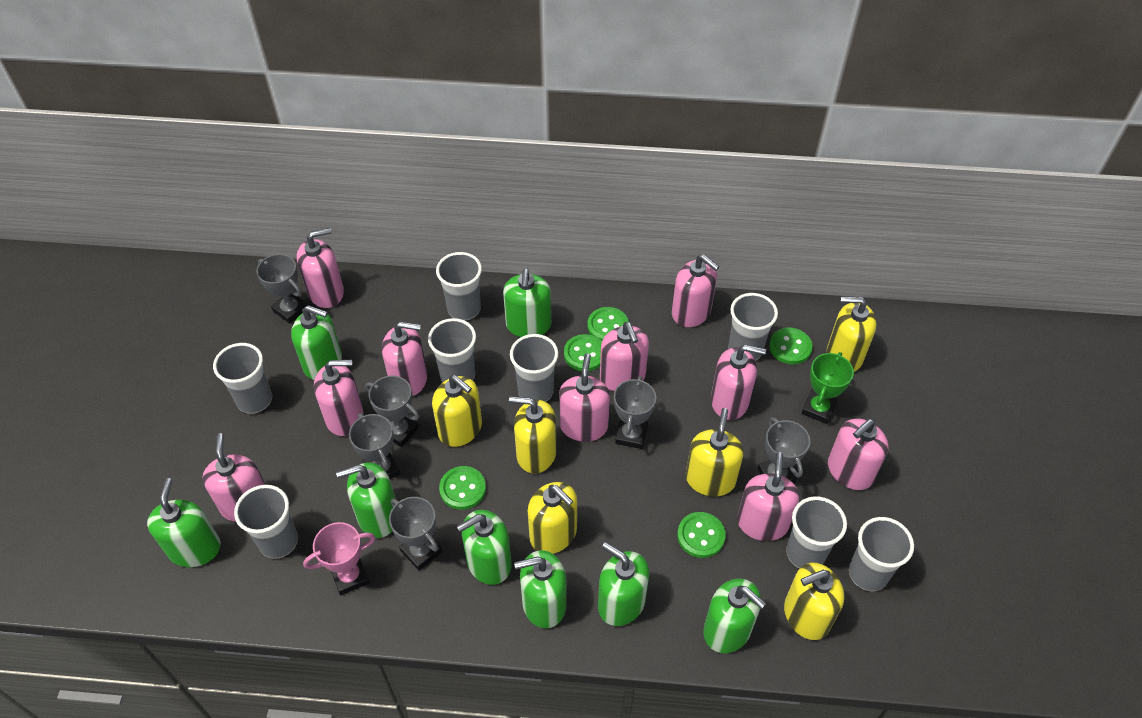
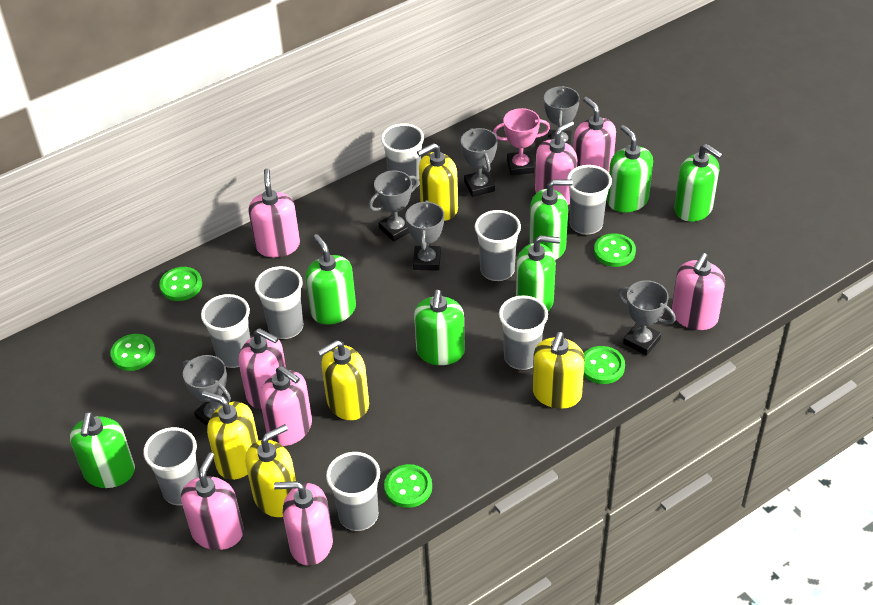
green soap dispenser: 8 -> 7
green trophy: 1 -> 0
pink soap dispenser: 10 -> 8
yellow soap dispenser: 6 -> 5

